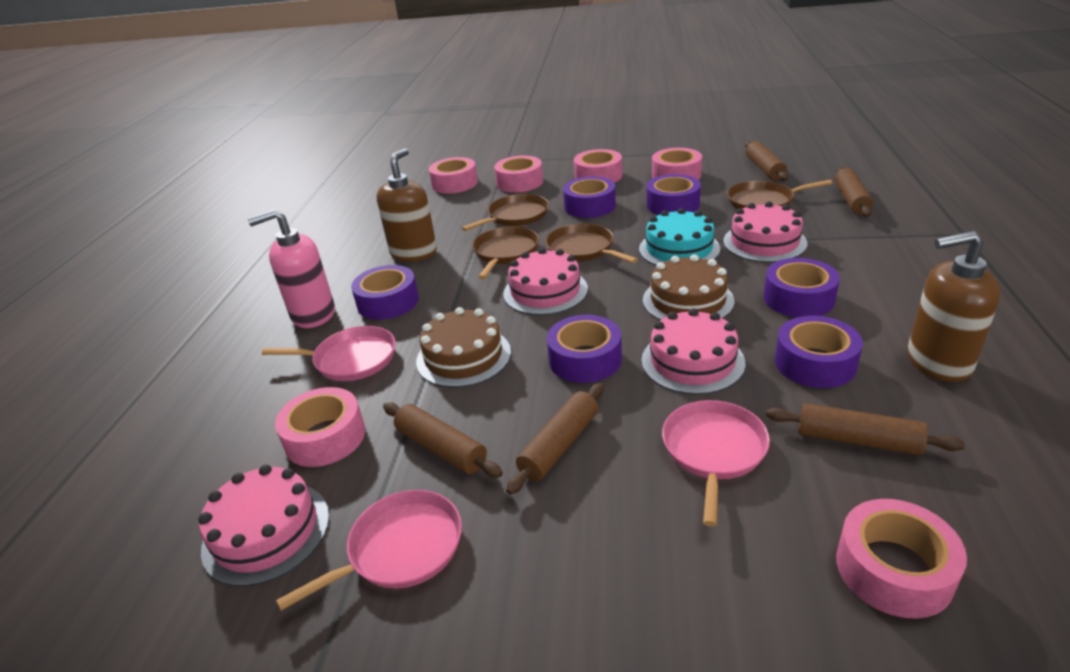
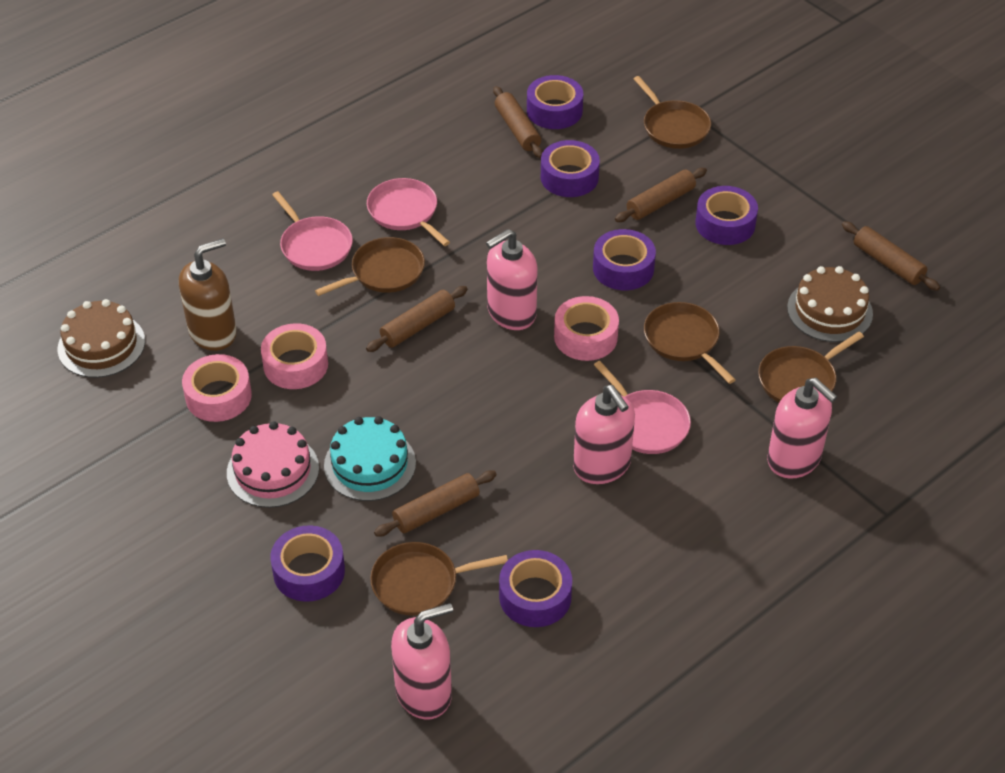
brown pan: 4 -> 5
brown soap dispenser: 2 -> 1
pink cake: 4 -> 1
pink soap dispenser: 1 -> 4
pink tape: 6 -> 3

